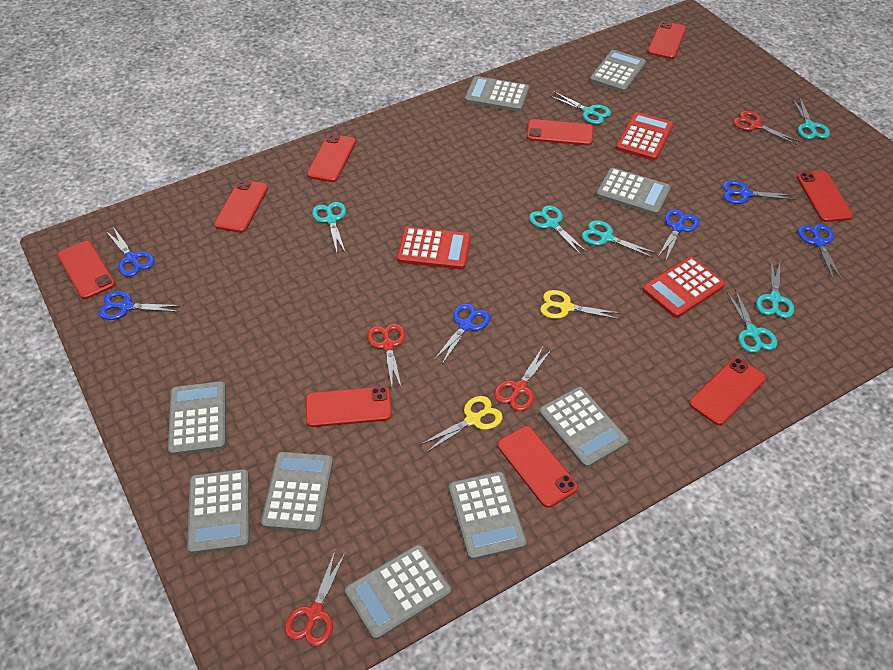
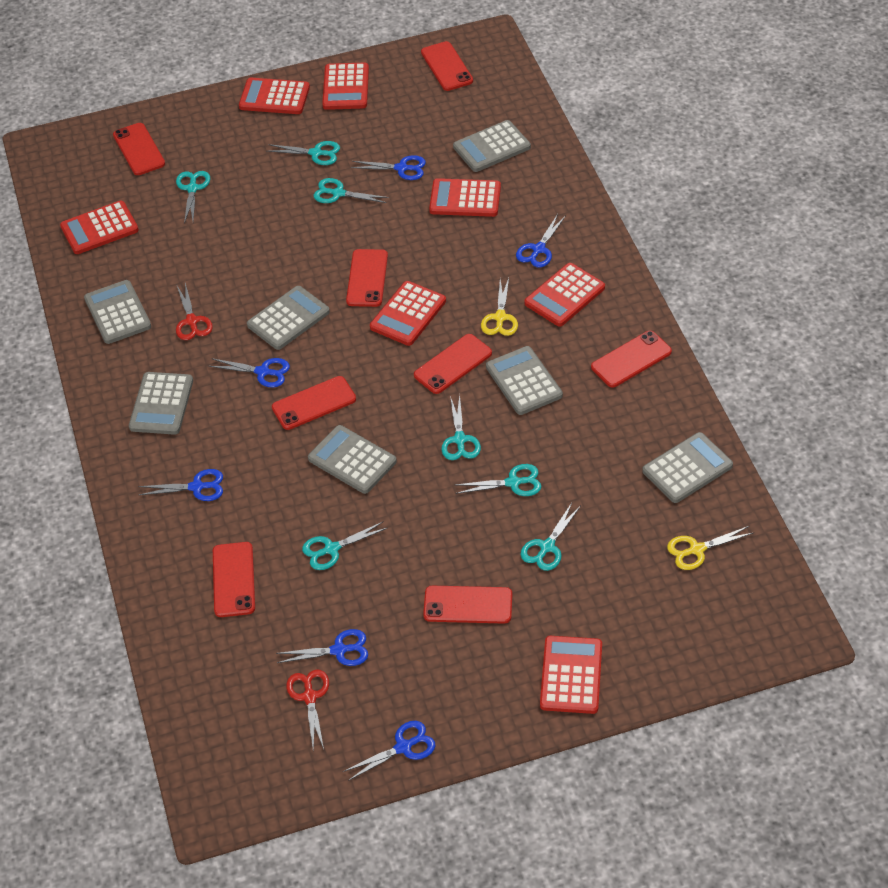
grey calculator: 9 -> 7
red calculator: 3 -> 7
red phone: 9 -> 8
red scissors: 4 -> 2

